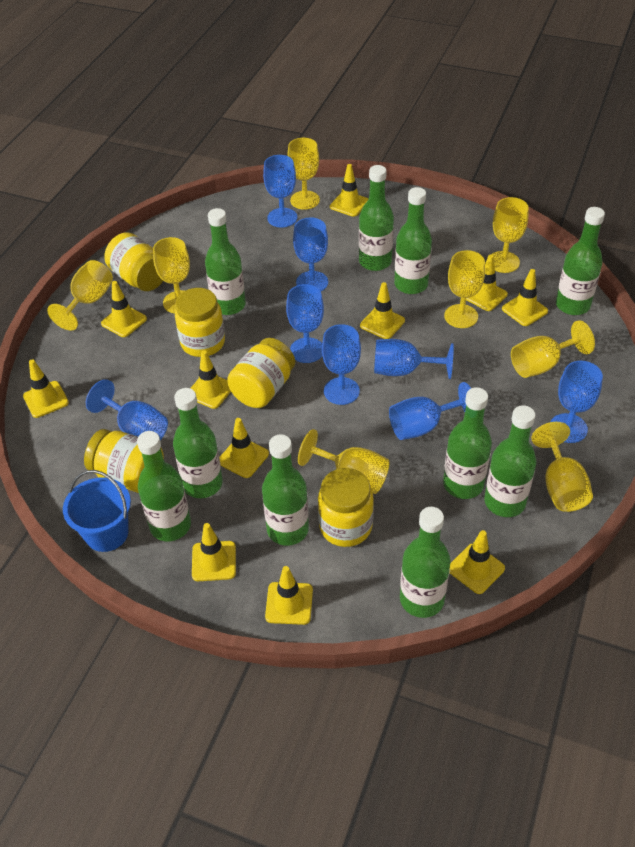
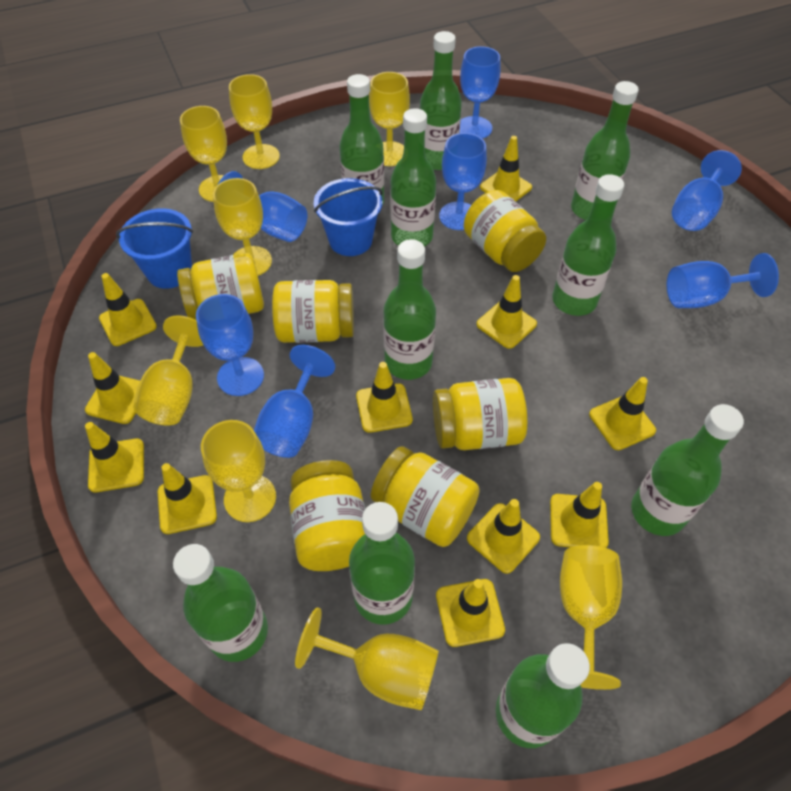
blue bucket: 1 -> 2
blue goblet: 8 -> 7
yellow jar: 5 -> 6

